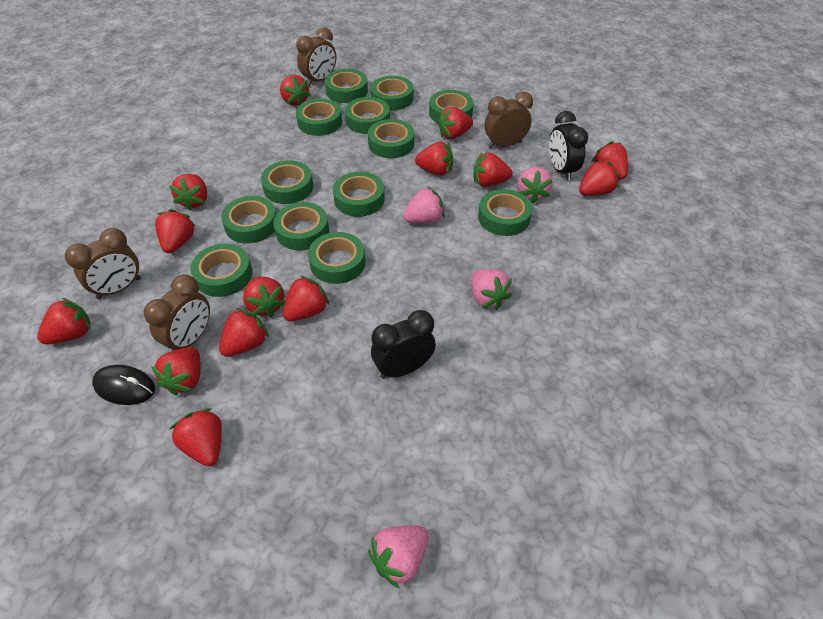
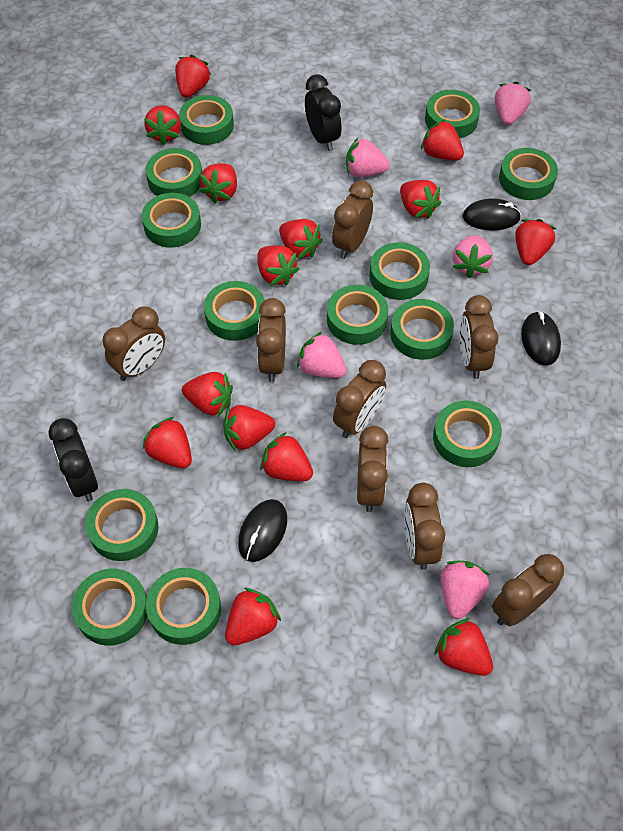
black mouse: 1 -> 3
brown clock: 4 -> 8
pink strawberry: 4 -> 5

